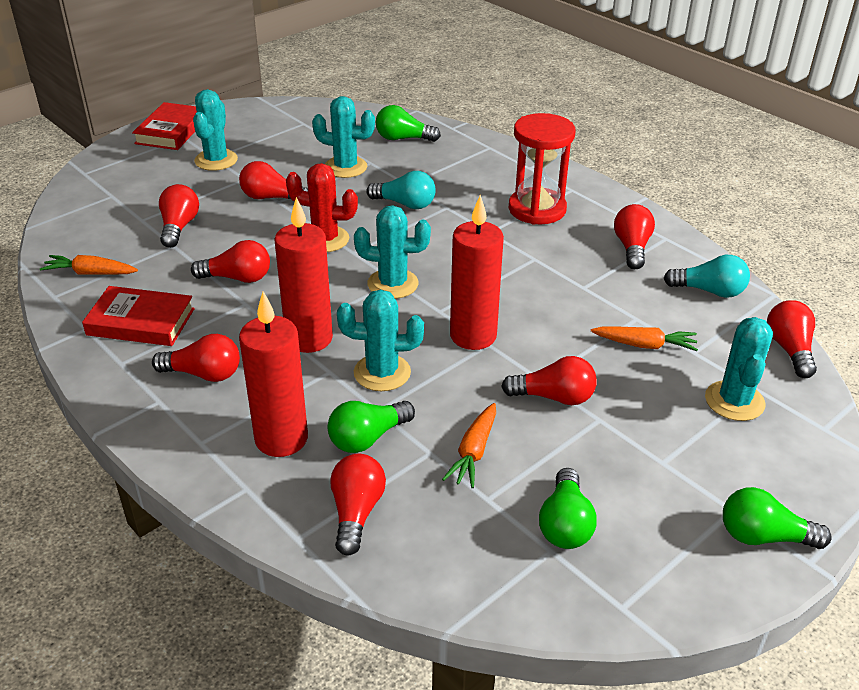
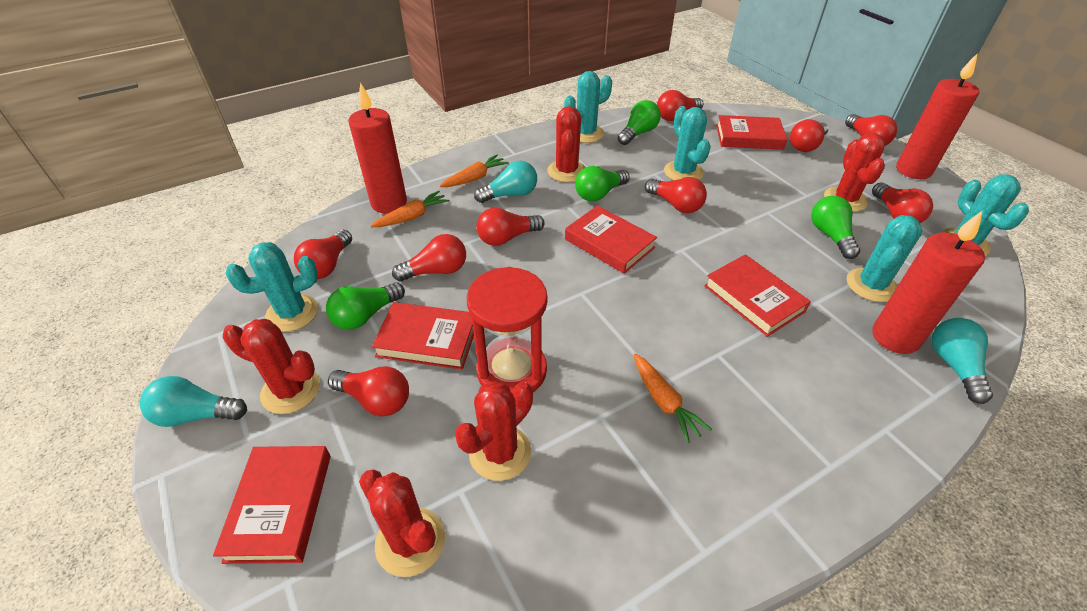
red book: 2 -> 5
red cactus: 1 -> 5
red light bulb: 8 -> 9
turquoise light bulb: 2 -> 3

